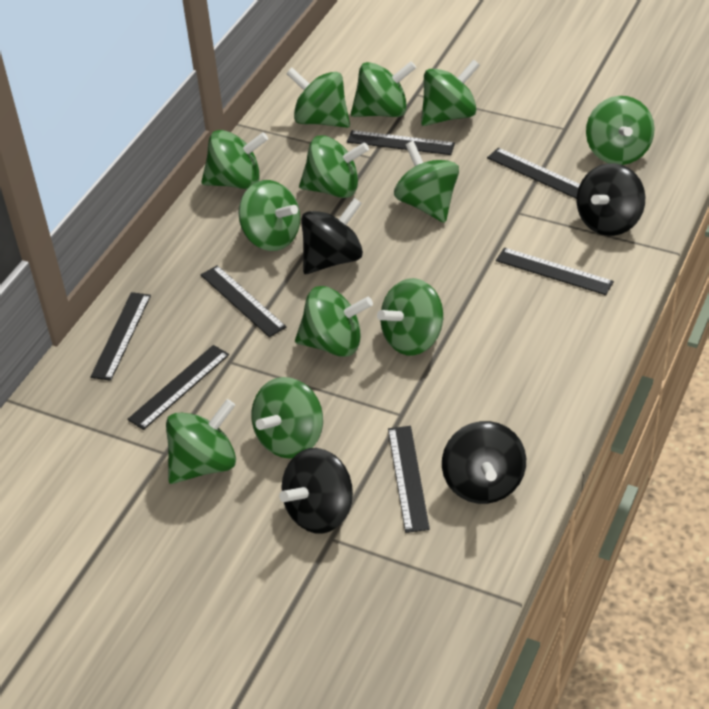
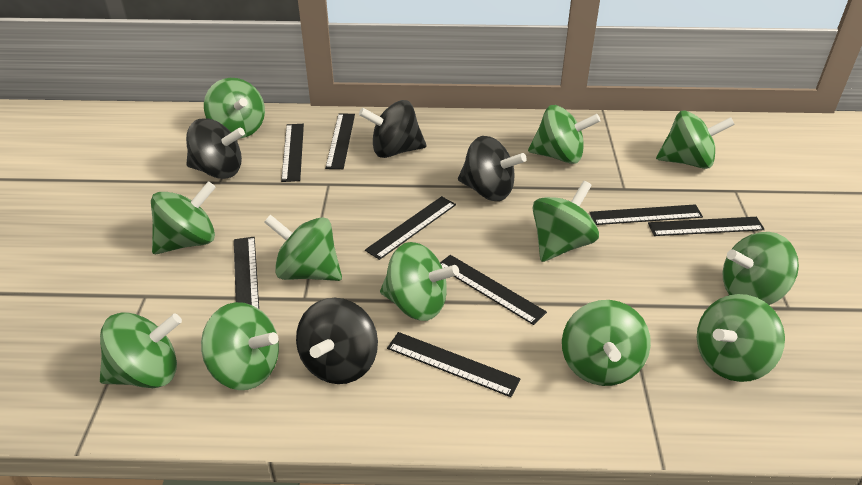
black ruler: 7 -> 8

